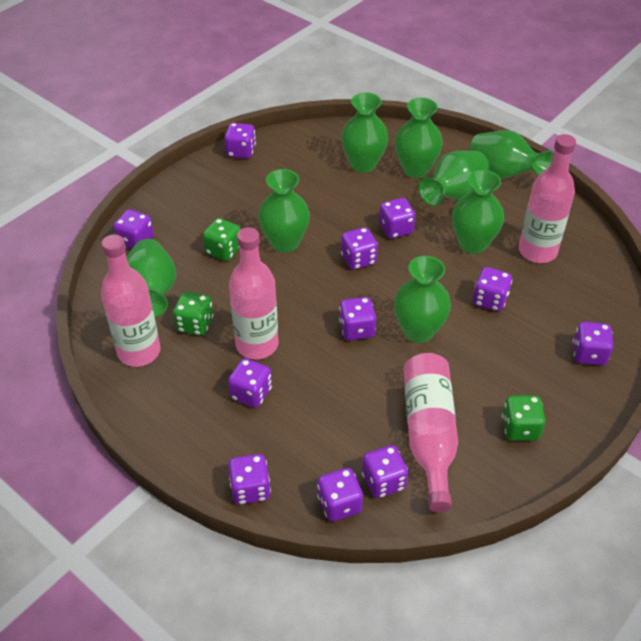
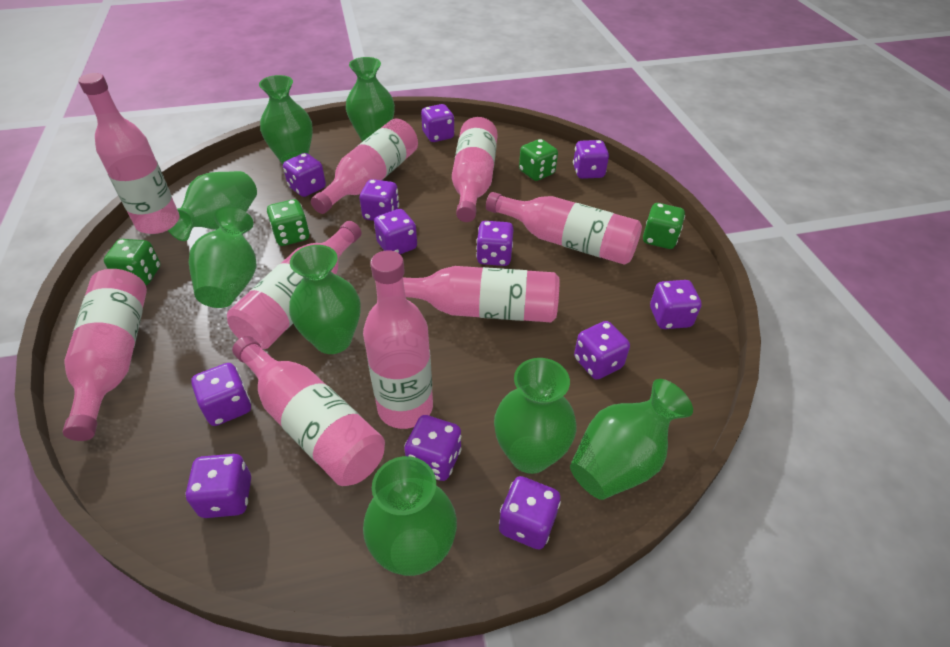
green dice: 3 -> 4
pink bottle: 4 -> 9
purple dice: 11 -> 12

